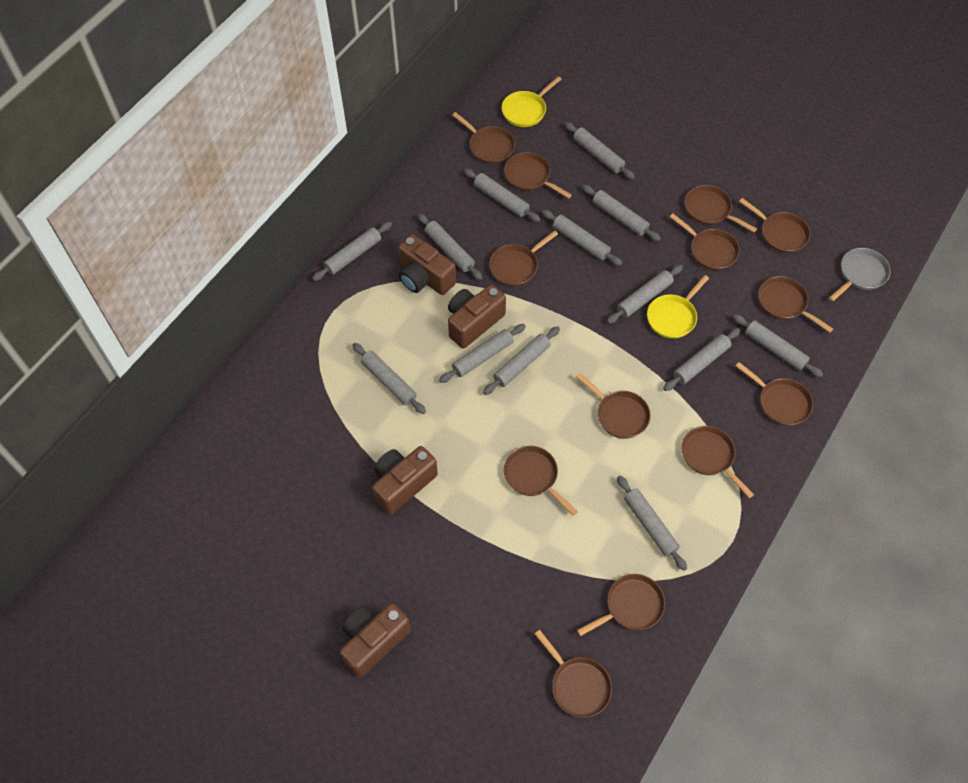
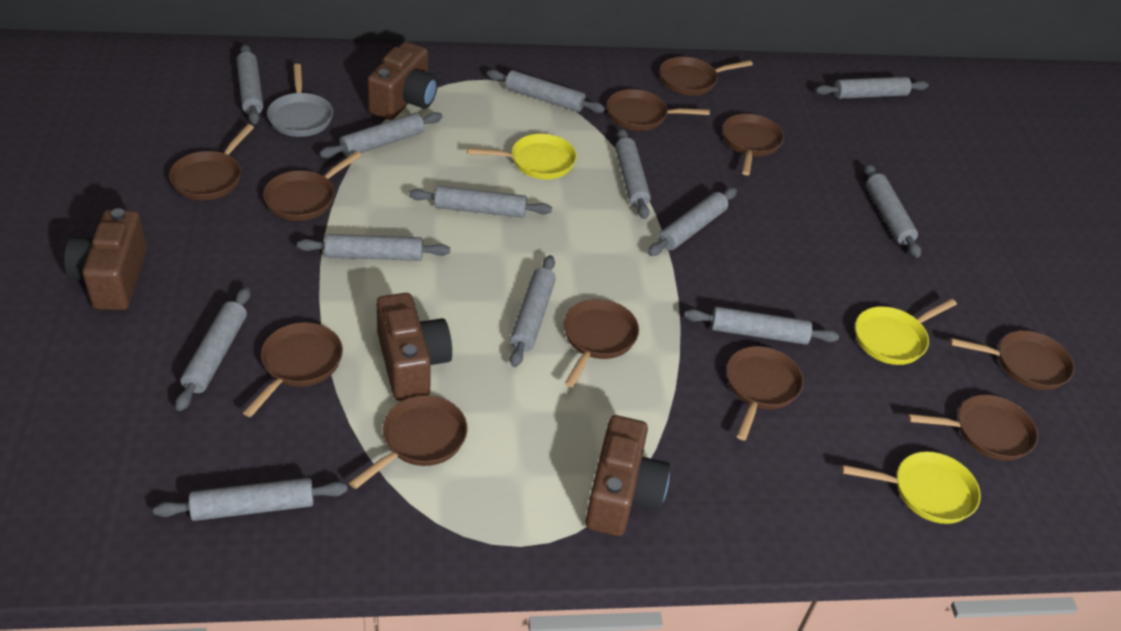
brown pan: 13 -> 11
yellow pan: 2 -> 3

